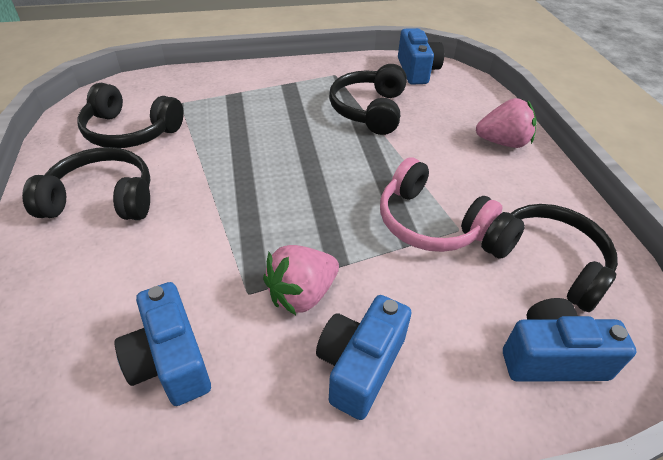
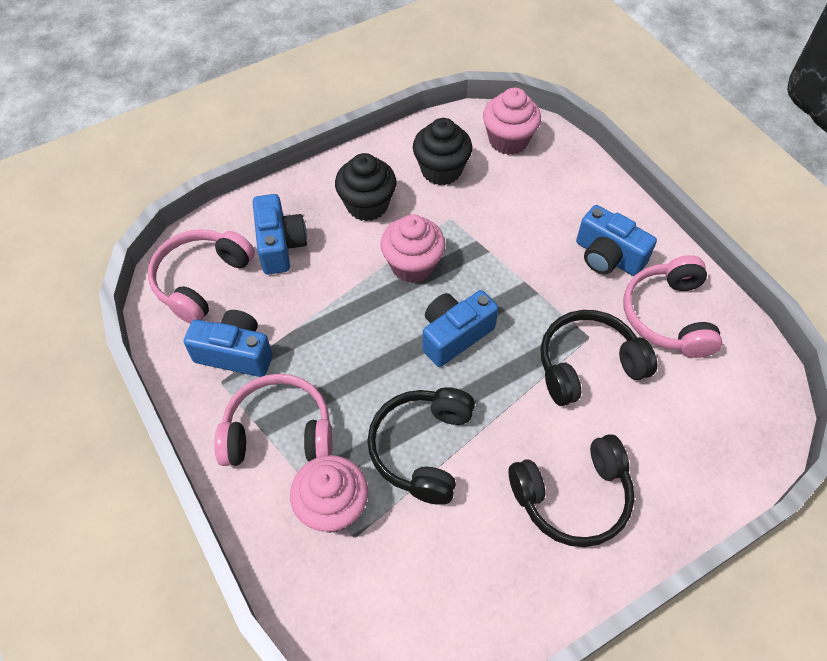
black cupcake: 0 -> 2
black headphones: 4 -> 3
pink cupcake: 0 -> 3
pink headphones: 1 -> 3
pink strawberry: 2 -> 0

